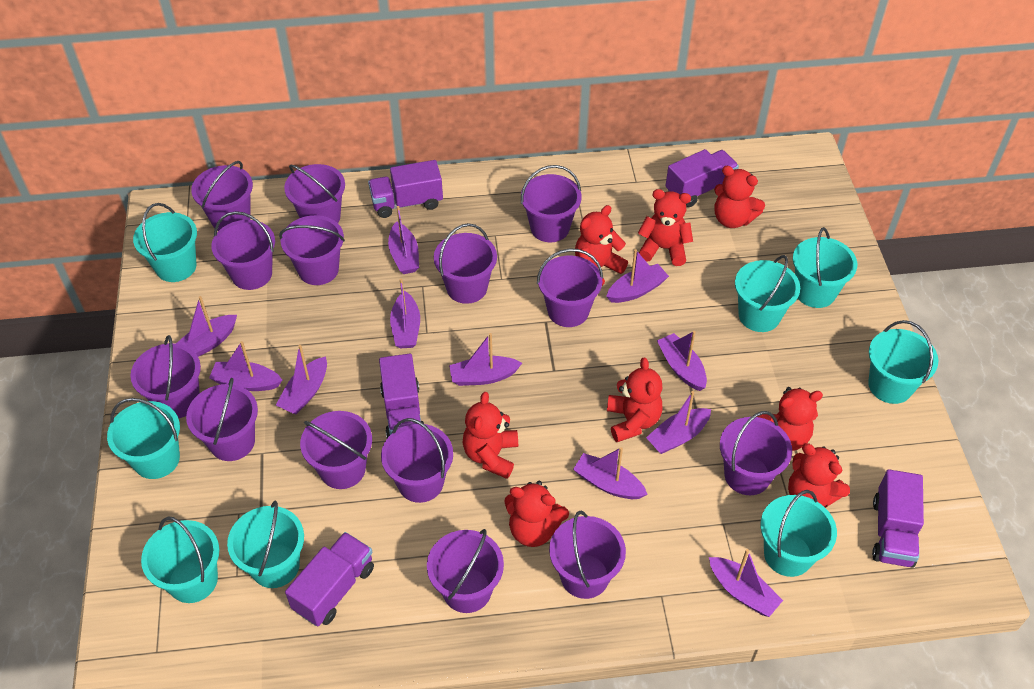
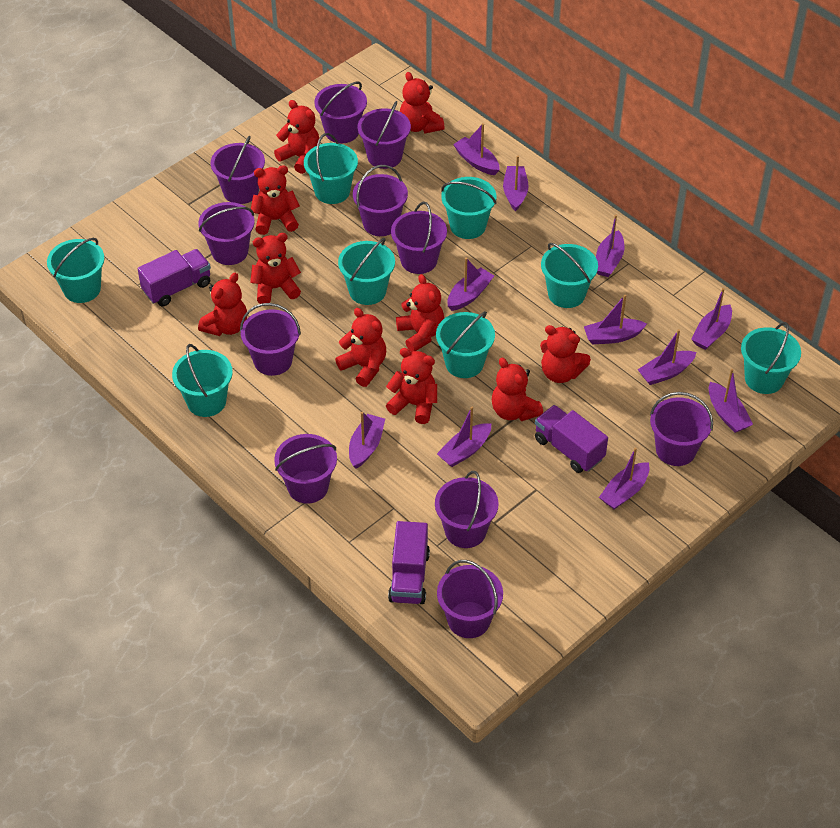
purple bucket: 14 -> 11
purple truck: 5 -> 3
red teddy bear: 8 -> 10

